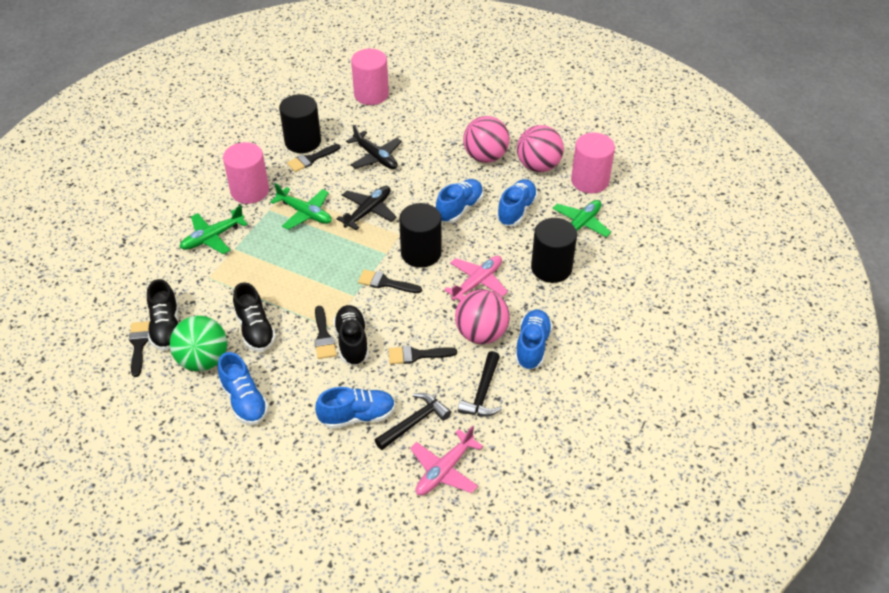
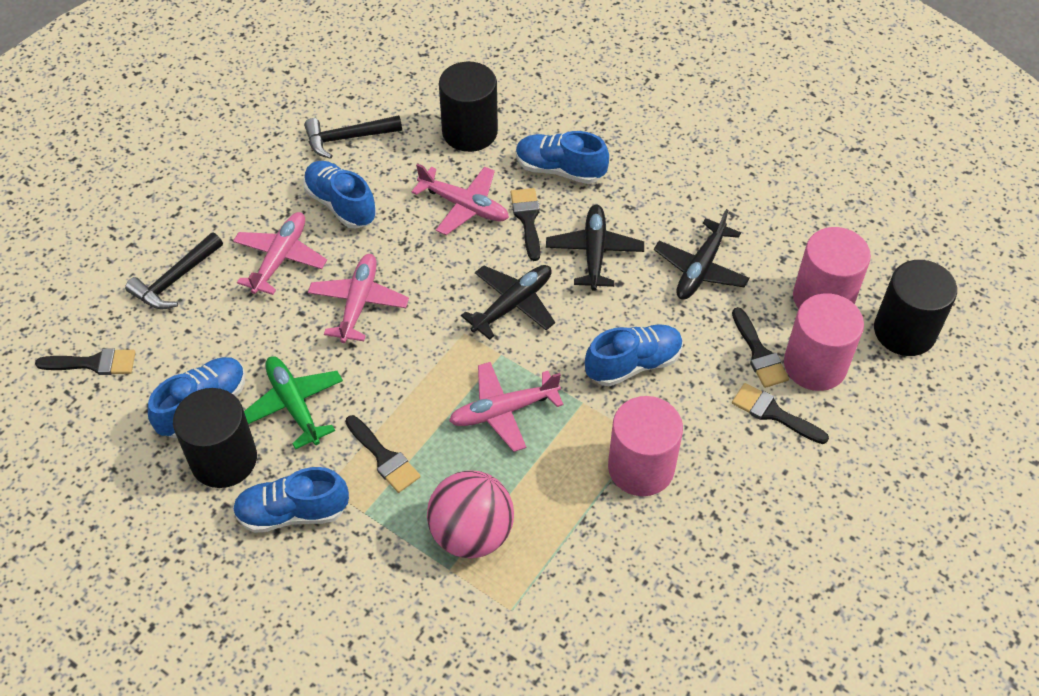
black plane: 2 -> 3
black shoe: 3 -> 0
green ball: 1 -> 0
green plane: 3 -> 1
pink ball: 3 -> 1
pink plane: 2 -> 4

